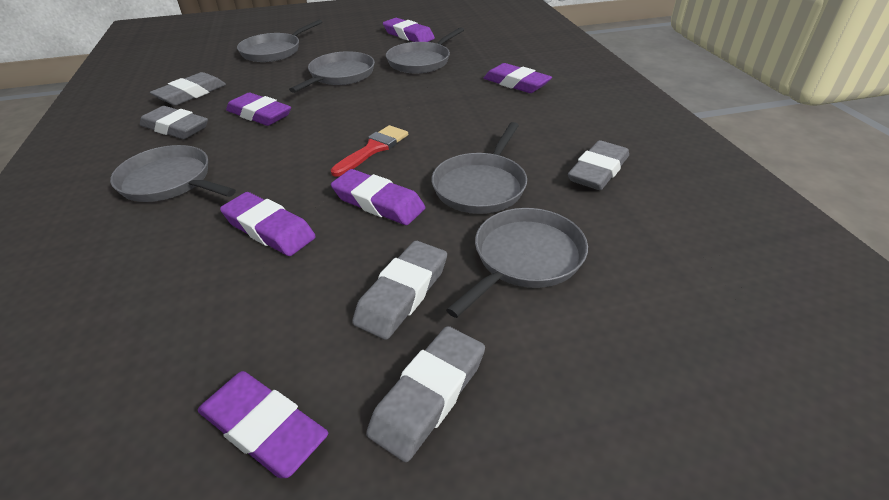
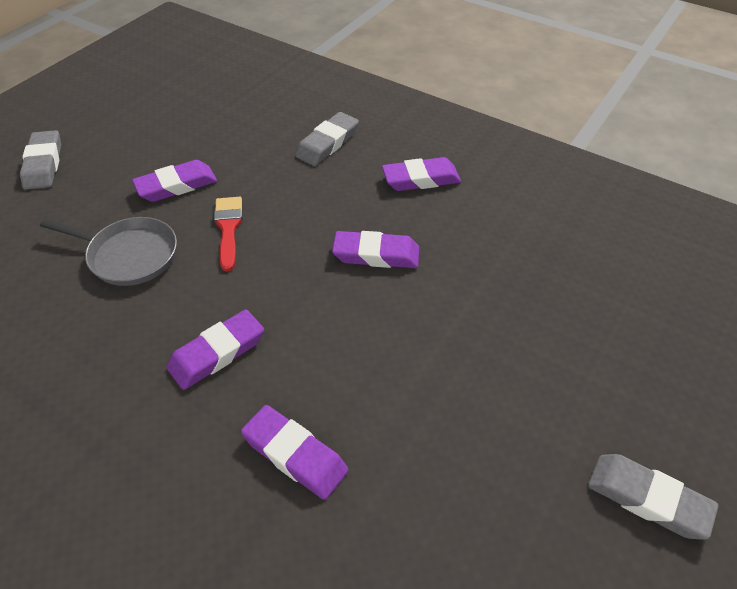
grey eraser: 5 -> 3
grey pan: 6 -> 1
purple eraser: 6 -> 5

